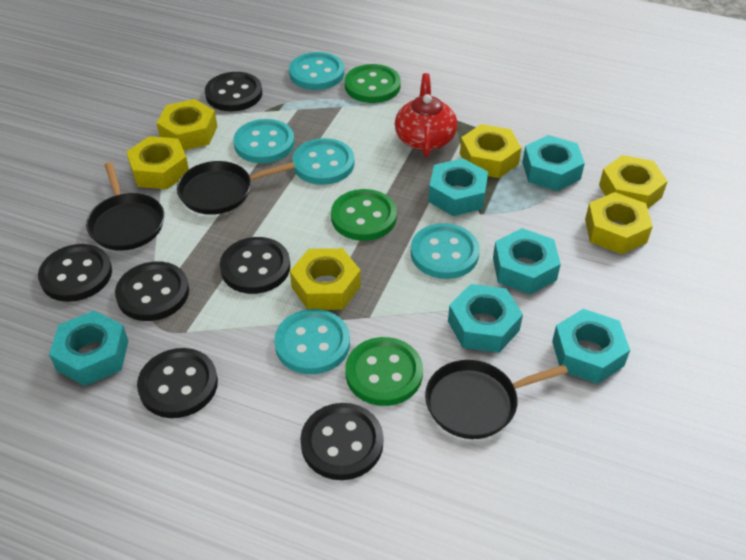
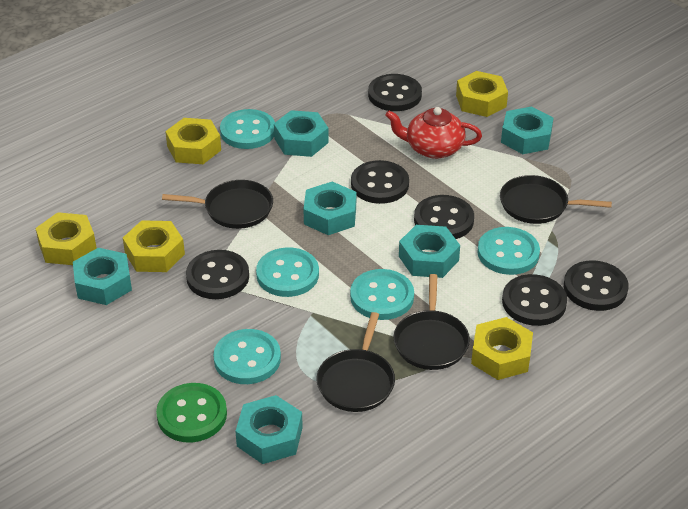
black pan: 3 -> 4
green button: 3 -> 1
yellow nut: 6 -> 5

